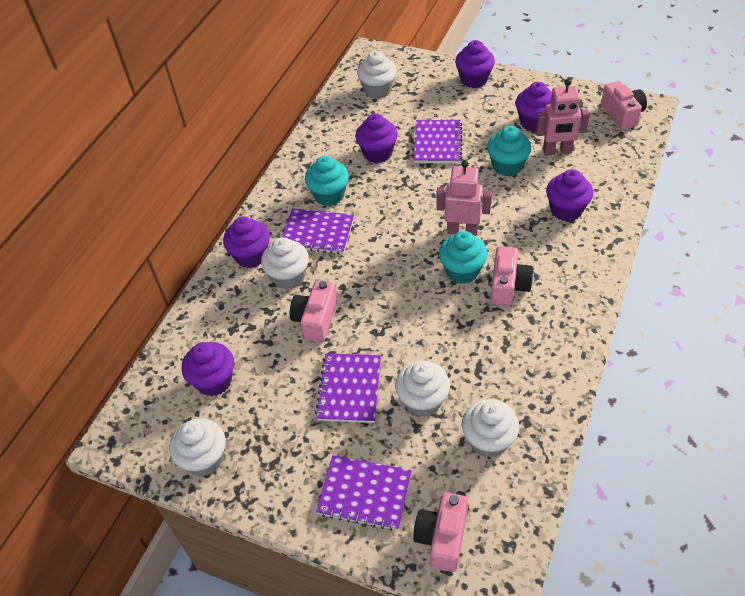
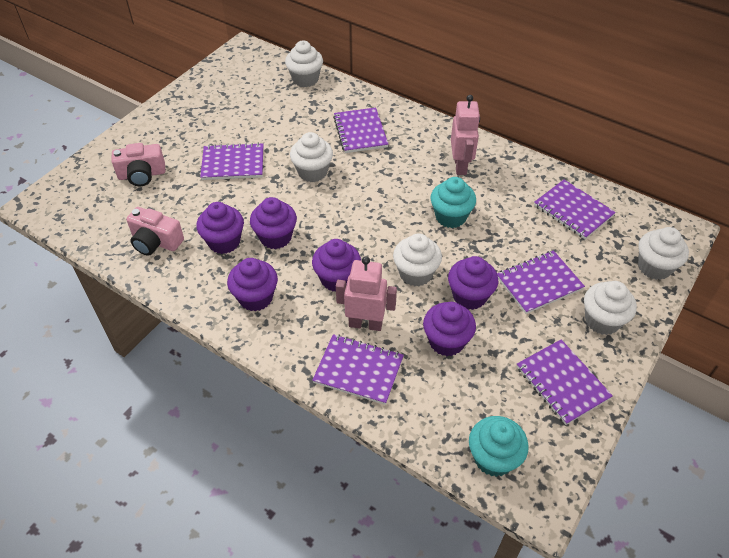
pink camera: 4 -> 2
purple notebook: 4 -> 6
turquoise cupcake: 3 -> 2

